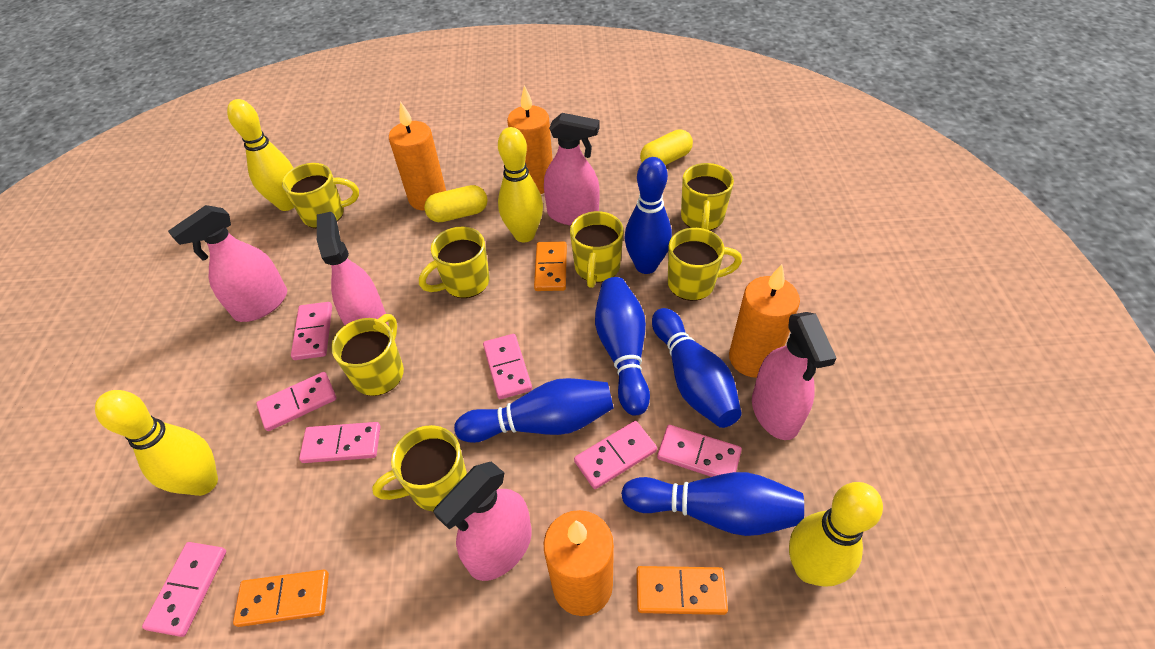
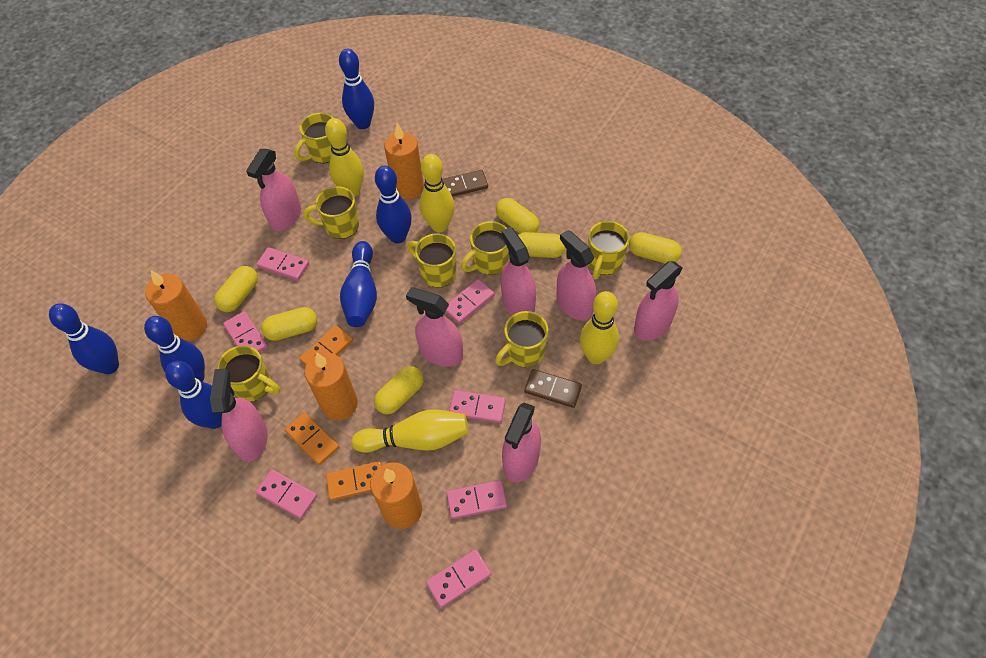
blue bowling pin: 5 -> 6
brown domino: 0 -> 2
pink spray bottle: 5 -> 7
yellow capsule: 2 -> 6

